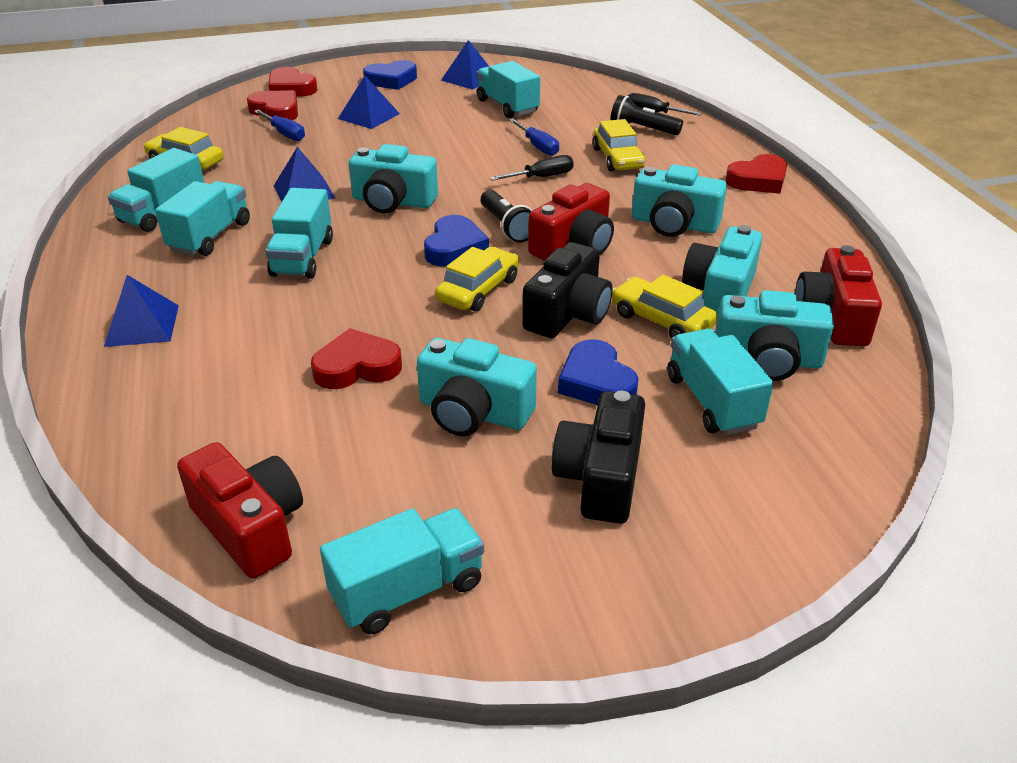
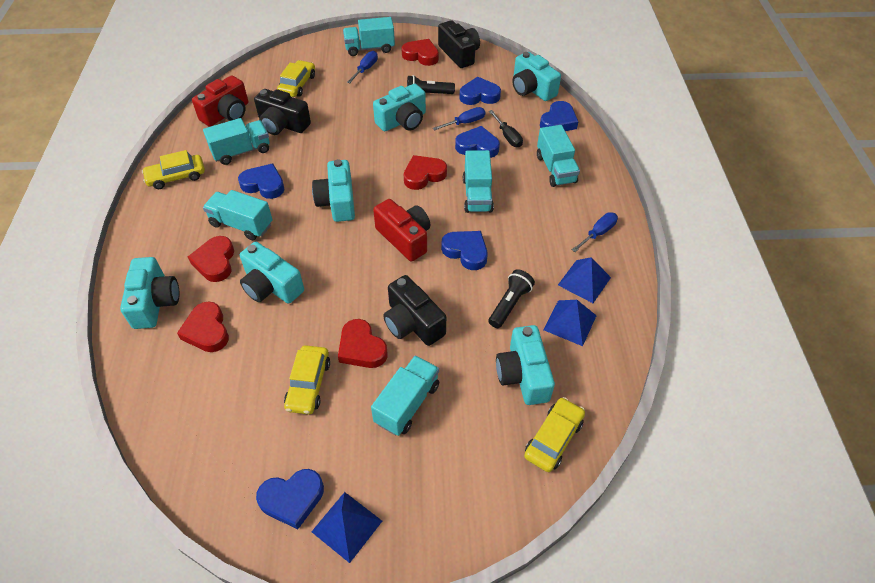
black camera: 2 -> 3
black screwdriver: 2 -> 1
blue heart: 3 -> 6
blue pyramid: 4 -> 3
blue screwdriver: 2 -> 3
red camera: 3 -> 2
red heart: 4 -> 5
turquoise camera: 5 -> 6

